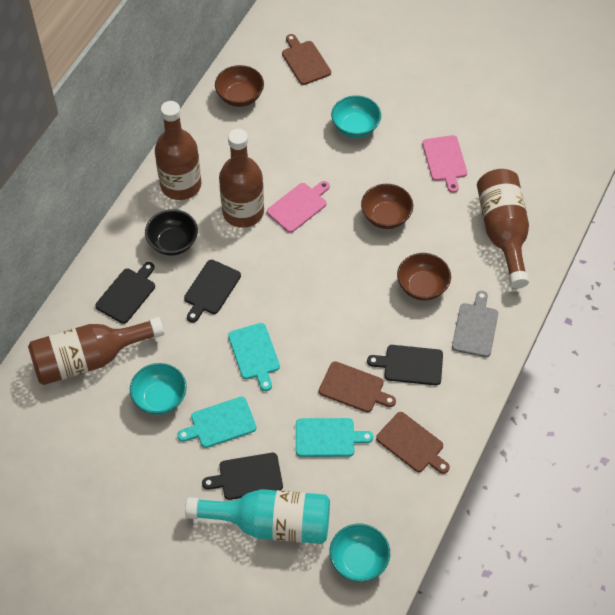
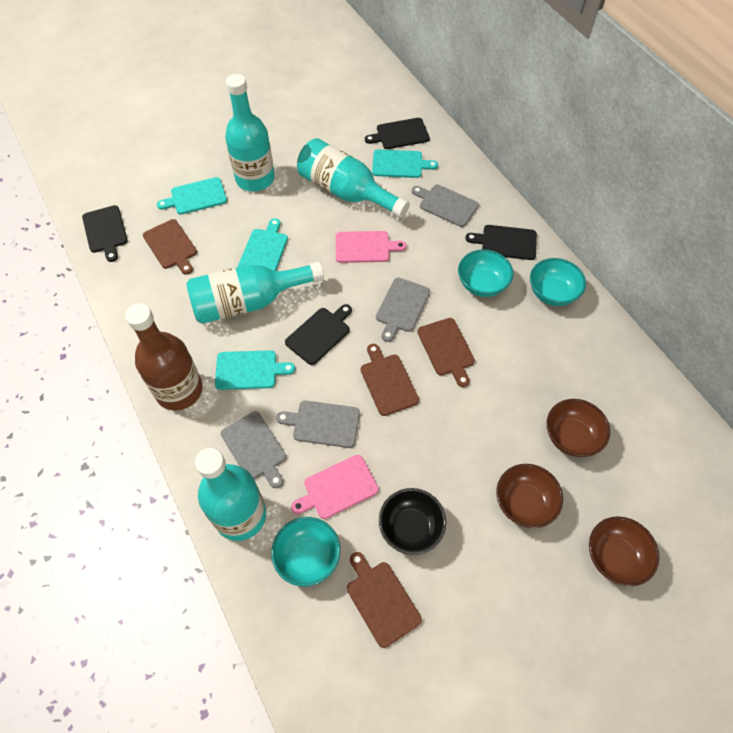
brown bottle: 4 -> 1
brown cutting board: 3 -> 4
grey cutting board: 1 -> 4
turquoise bottle: 1 -> 4
turquoise cutting board: 3 -> 4

